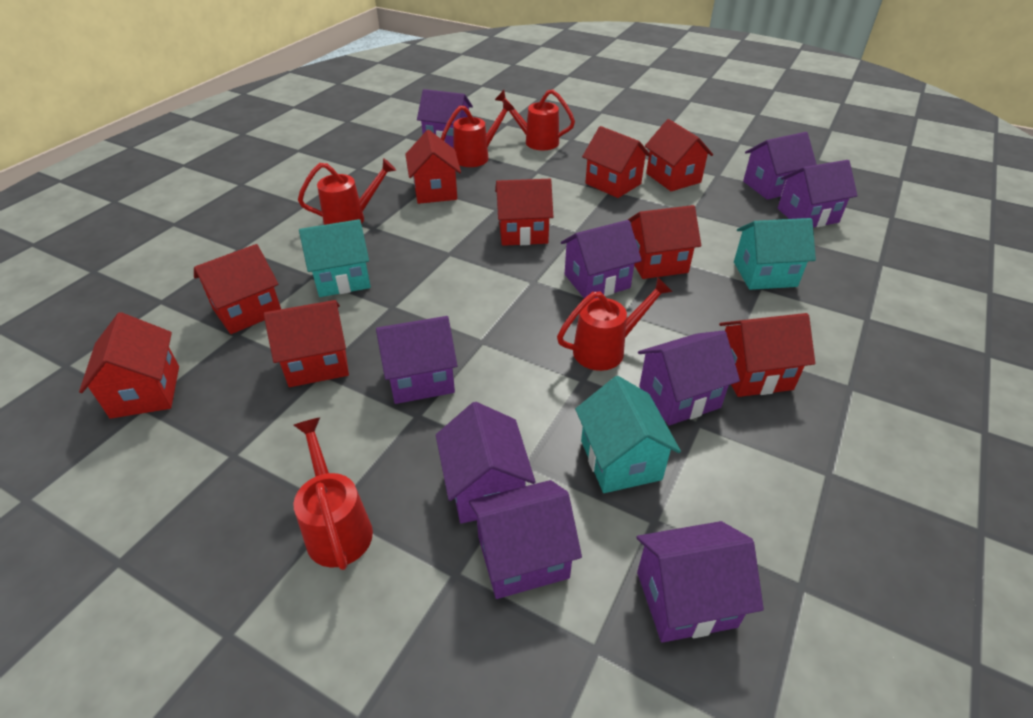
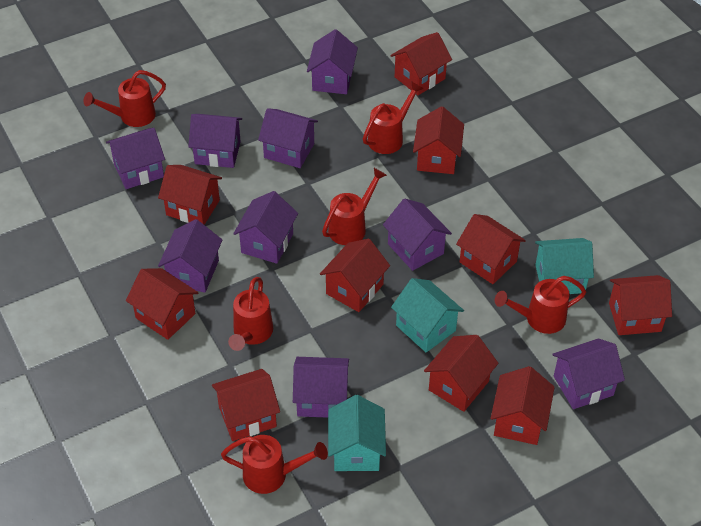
red house: 9 -> 10
red watering can: 5 -> 6

